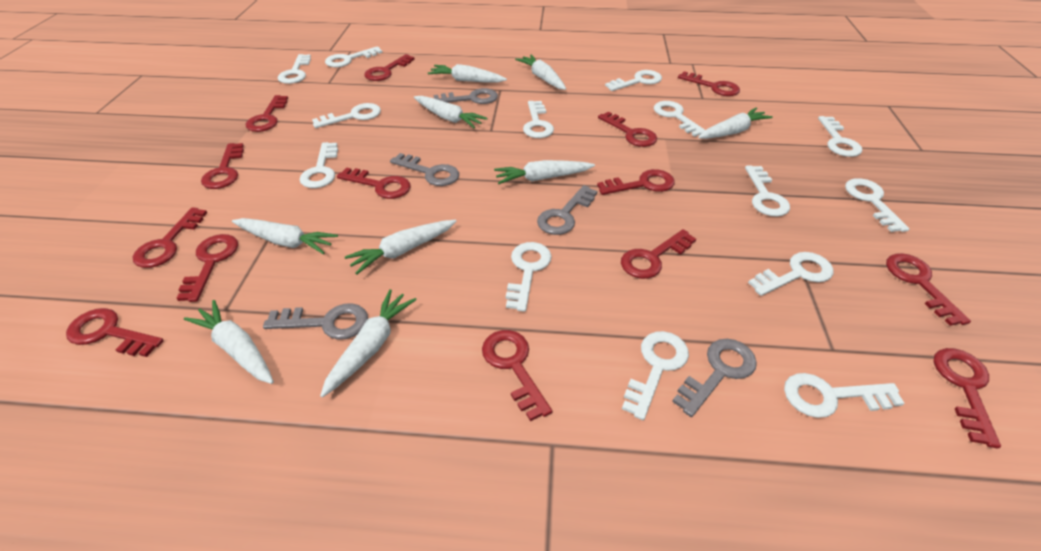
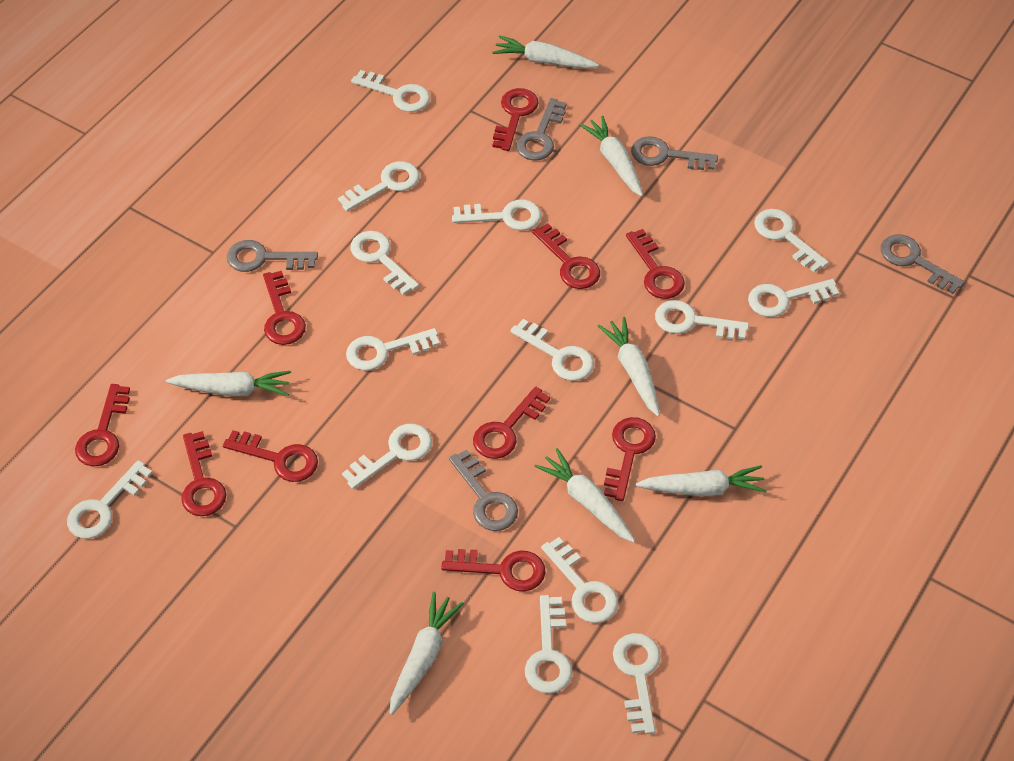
red key: 14 -> 10
white carrot: 9 -> 7

